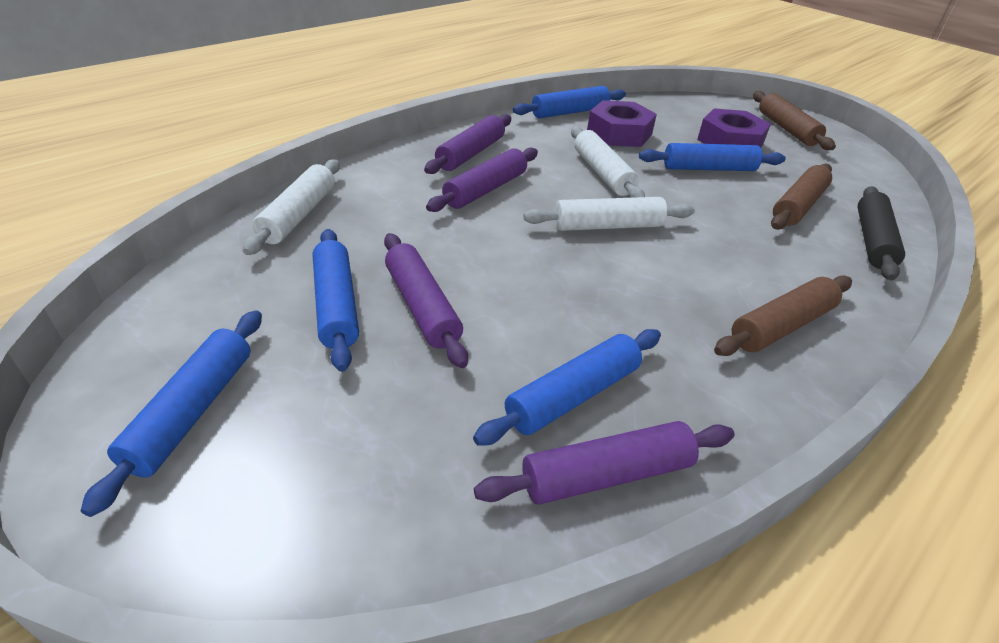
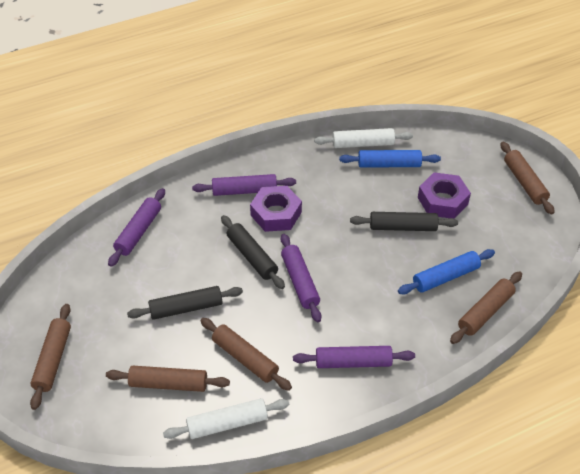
black rolling pin: 1 -> 3
blue rolling pin: 5 -> 2
brown rolling pin: 3 -> 5
white rolling pin: 3 -> 2

